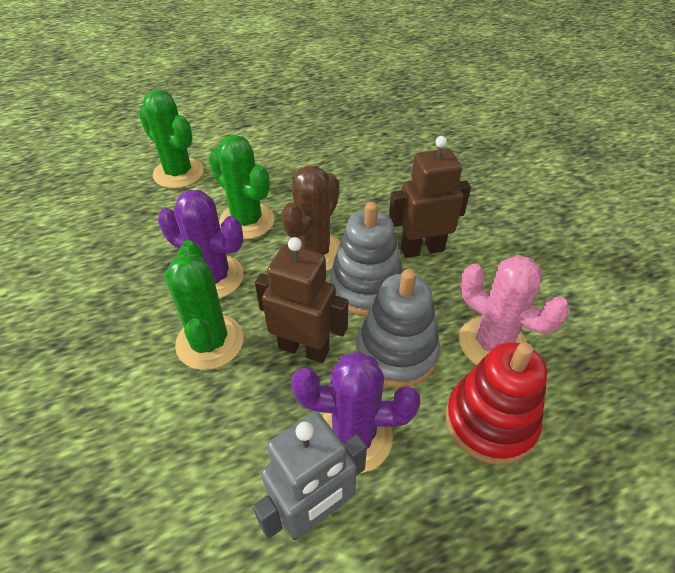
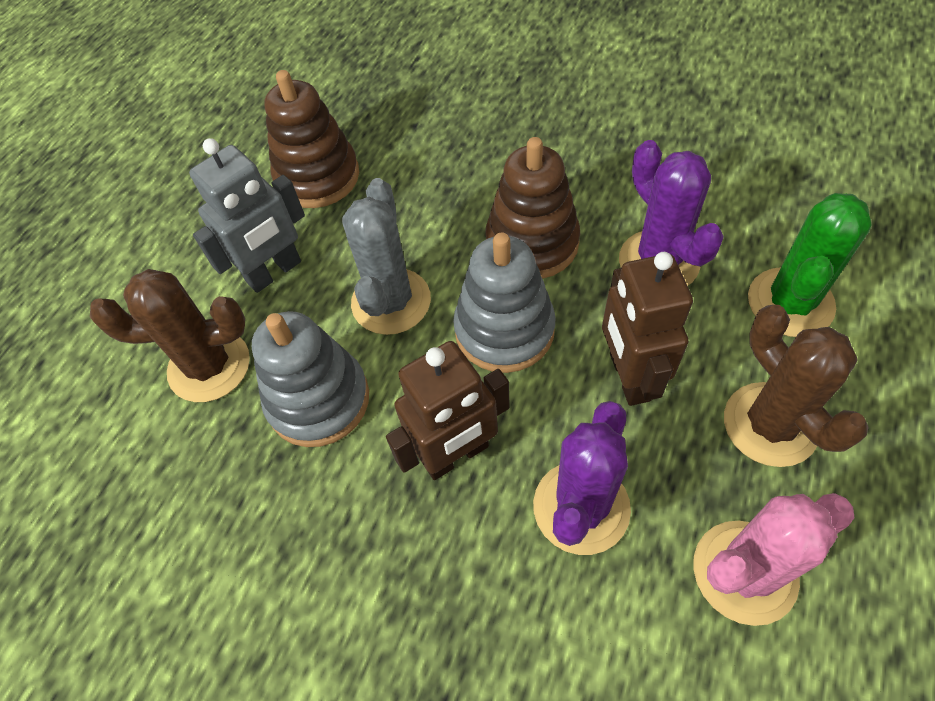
brown cactus: 1 -> 2
brown stacking toy: 0 -> 2
green cactus: 3 -> 1
grey cactus: 0 -> 1
red stacking toy: 1 -> 0

